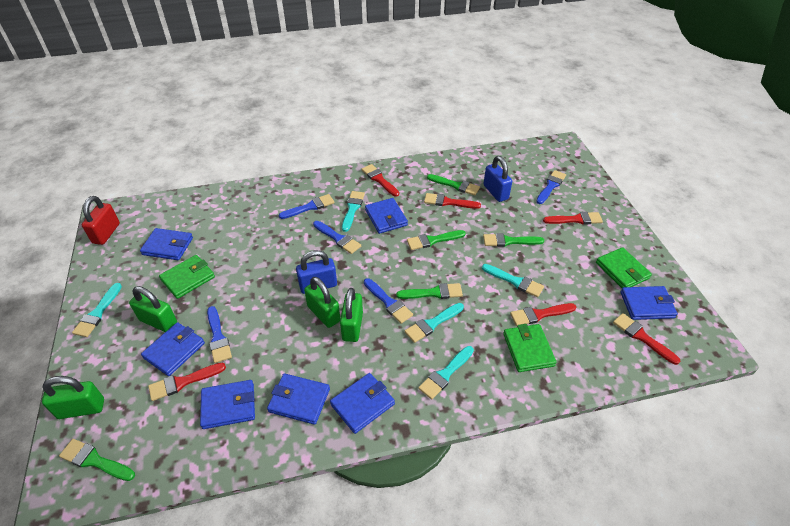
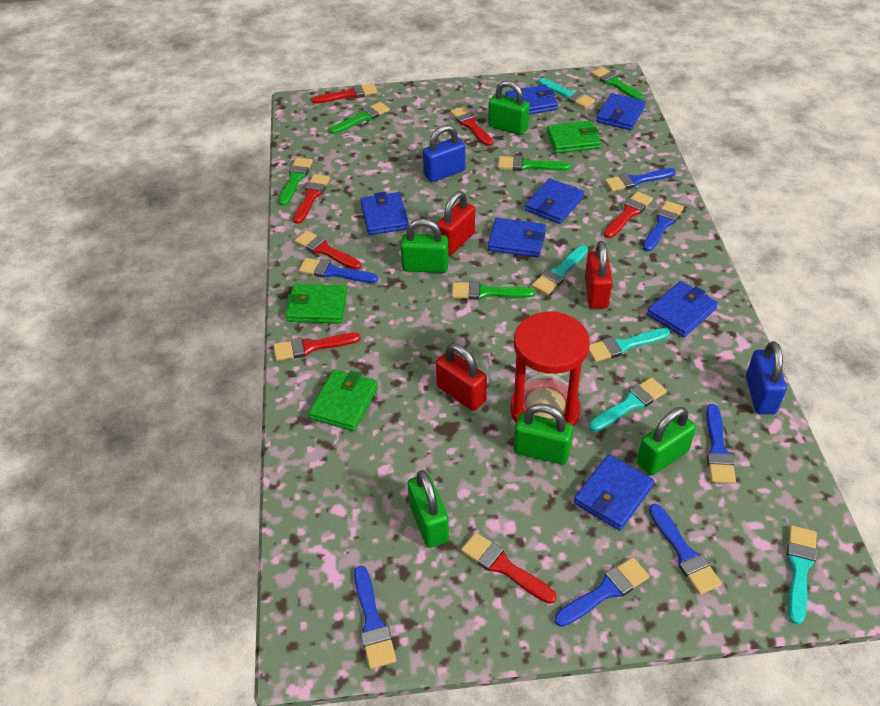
blue brush: 5 -> 7
green padlock: 4 -> 5
red brush: 6 -> 7
red hourglass: 0 -> 1
red padlock: 1 -> 3

